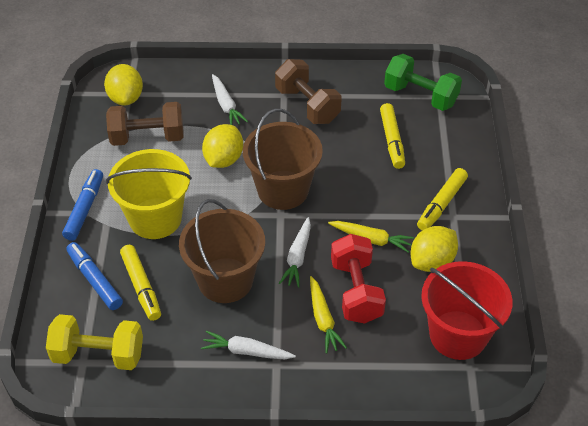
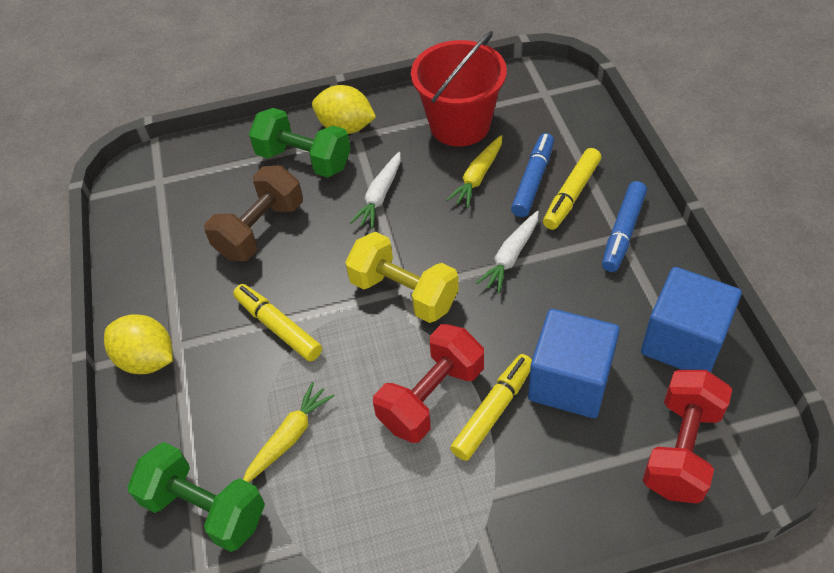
blue cube: 0 -> 2
brown bucket: 2 -> 0
brown dumbbell: 2 -> 1
green dumbbell: 1 -> 2
red dumbbell: 1 -> 2
white carrot: 3 -> 2
yellow bucket: 1 -> 0
yellow lemon: 3 -> 2

